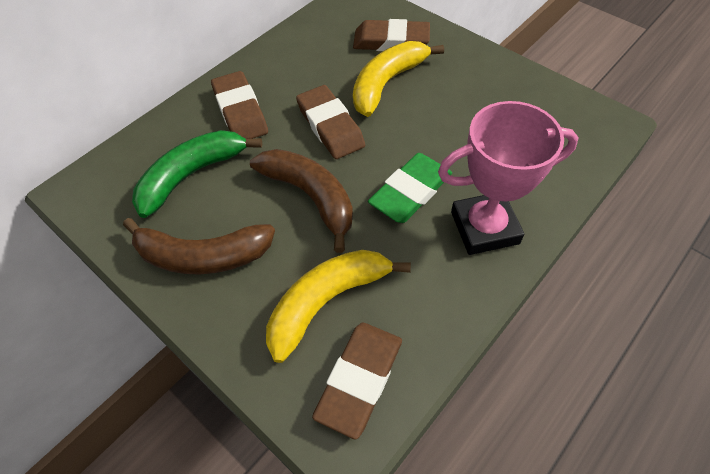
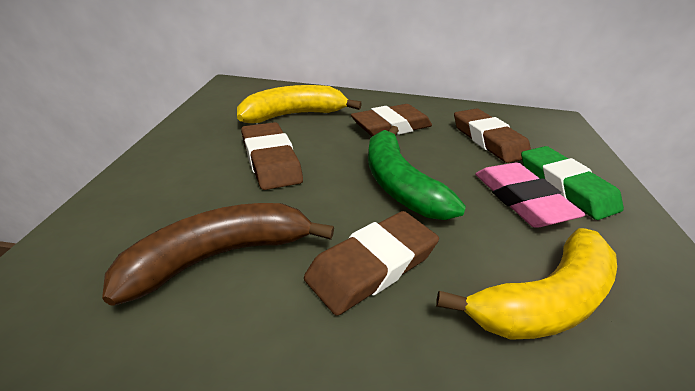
brown banana: 2 -> 1
pink eraser: 0 -> 1
pink trophy: 1 -> 0

